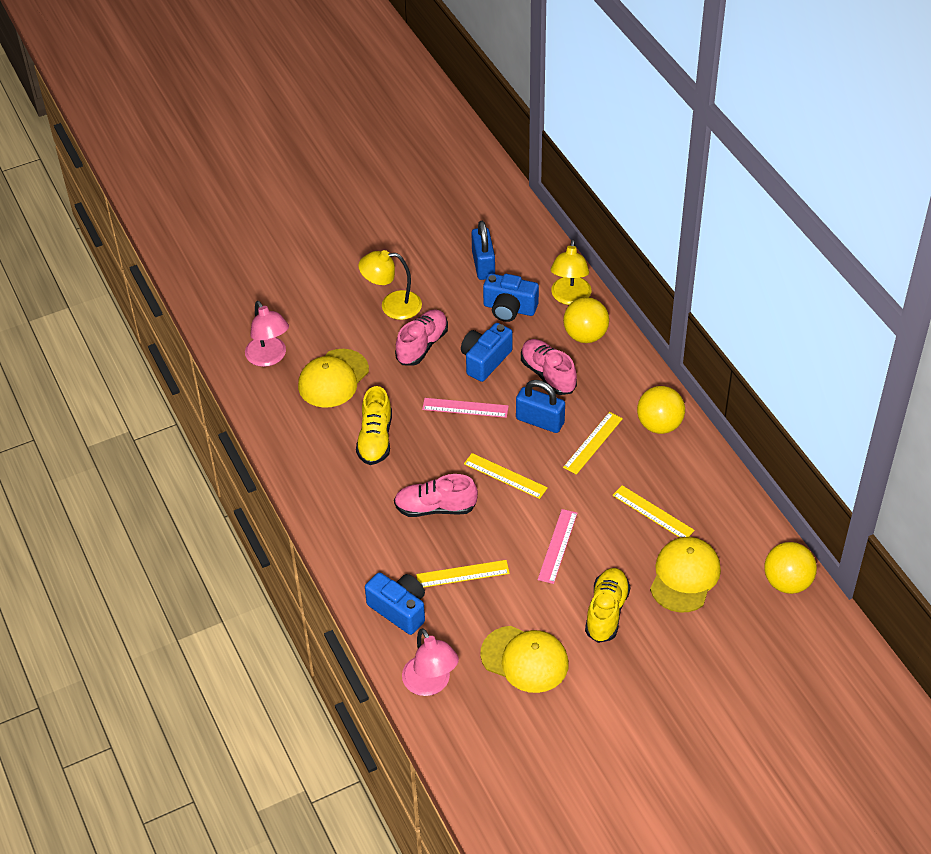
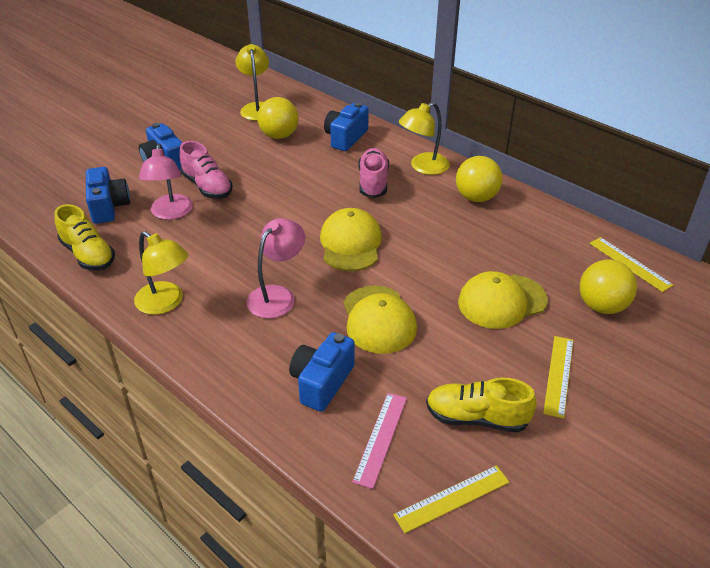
blue camera: 3 -> 4
blue padlock: 2 -> 0
pink ruler: 2 -> 1
pink shoe: 3 -> 2
yellow lamp: 2 -> 3
yellow ruler: 4 -> 3

